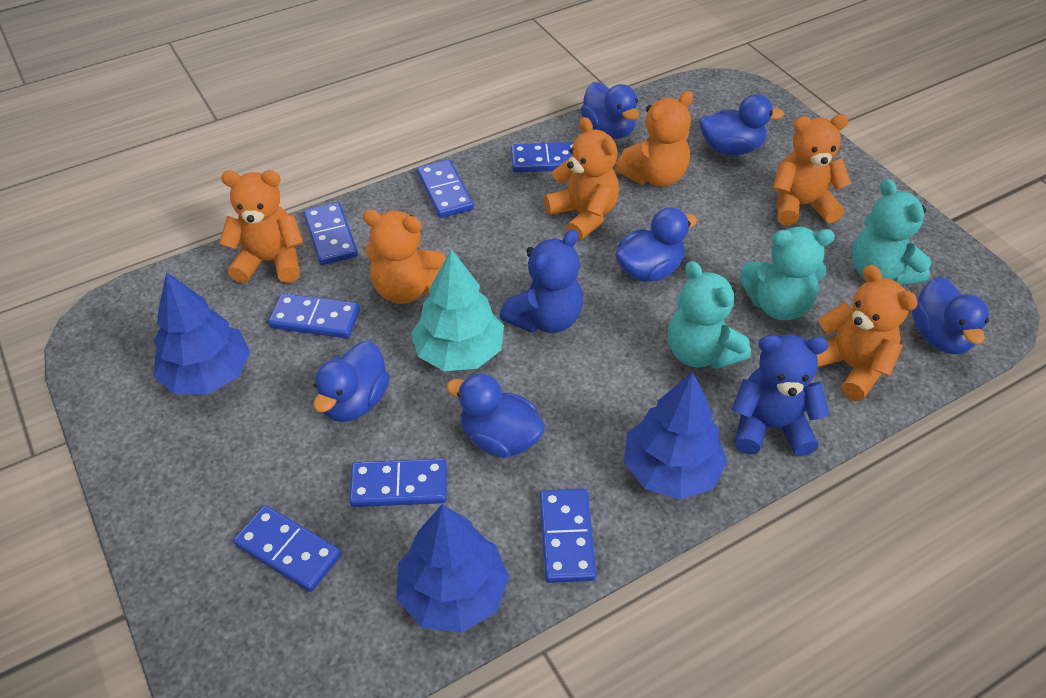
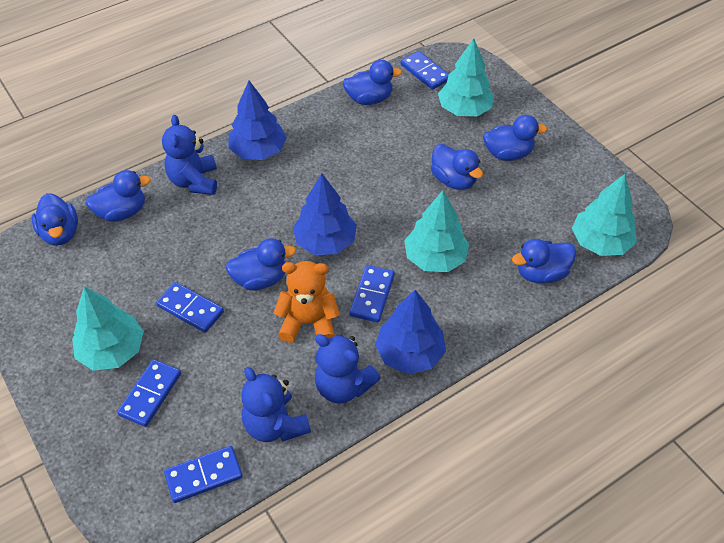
blue domino: 7 -> 5
blue duck: 6 -> 7
blue teddy bear: 2 -> 3
orange teddy bear: 6 -> 1
turquoise teddy bear: 3 -> 0
turquoise tree: 1 -> 4

